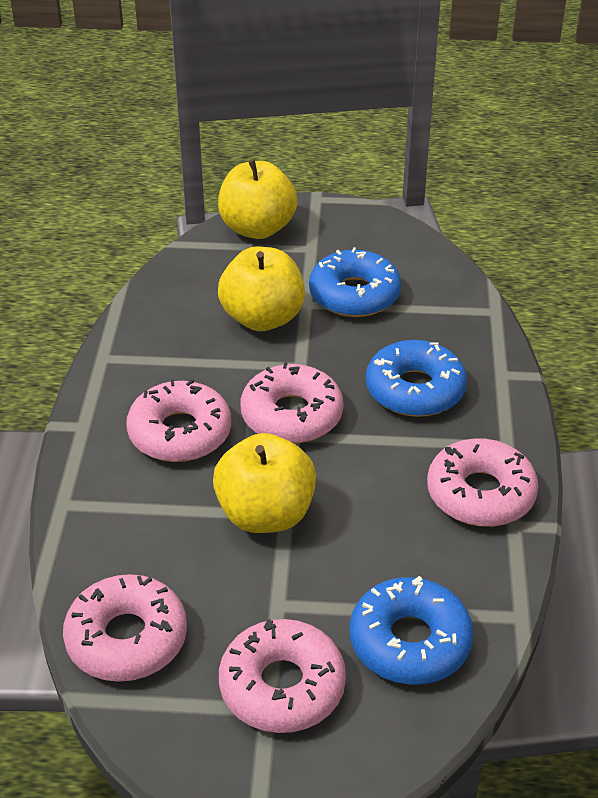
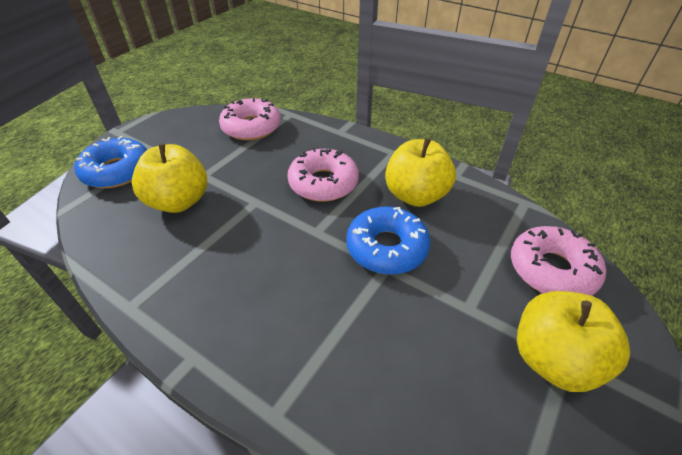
blue donut: 3 -> 2
pink donut: 5 -> 3

